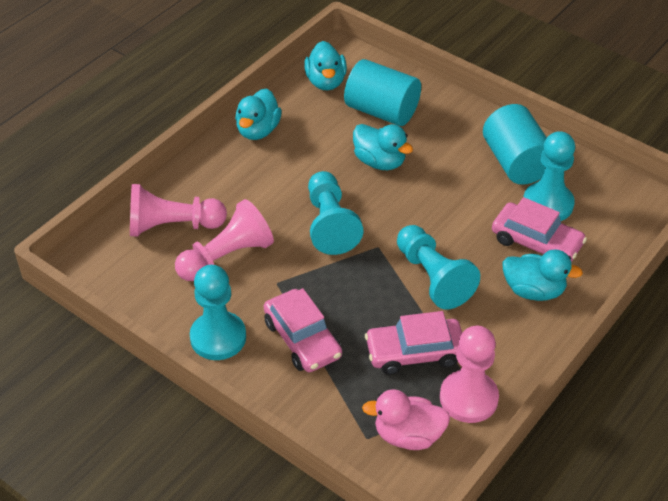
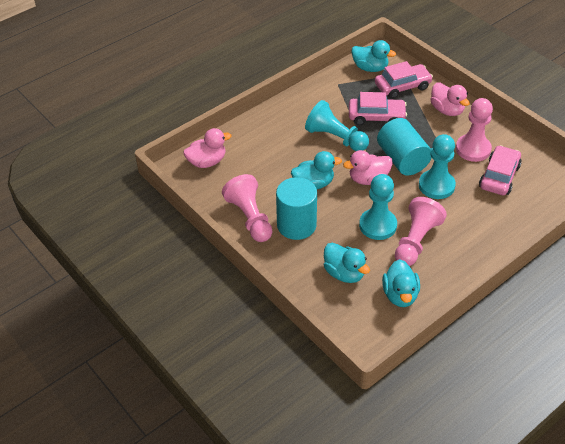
pink duck: 1 -> 3
turquoise pawn: 4 -> 3

